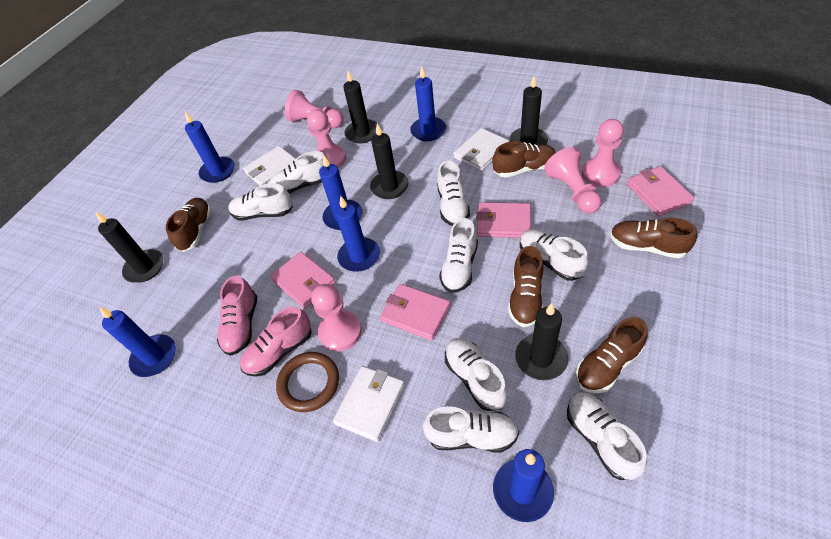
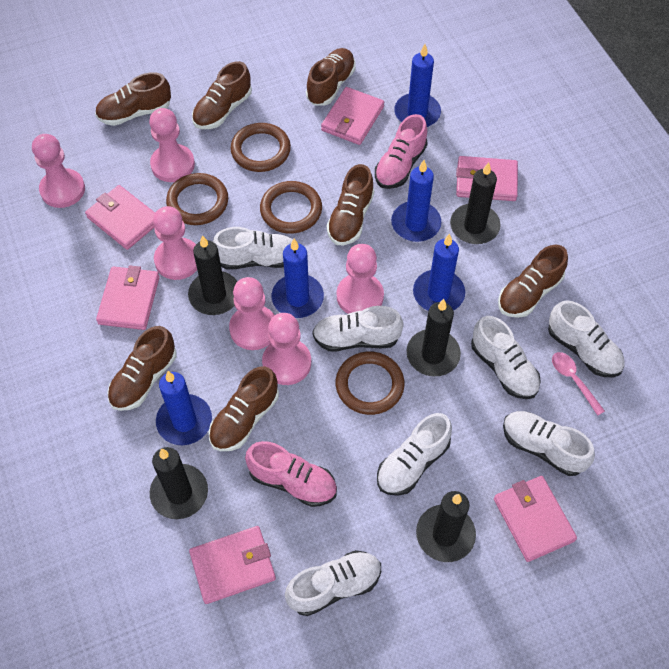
blue candle: 6 -> 5
brown ring: 1 -> 4
brown shoe: 5 -> 7
pink pawn: 5 -> 6
pink spoon: 0 -> 1
pink wallet: 4 -> 6
white shoe: 8 -> 7
white wallet: 3 -> 0

